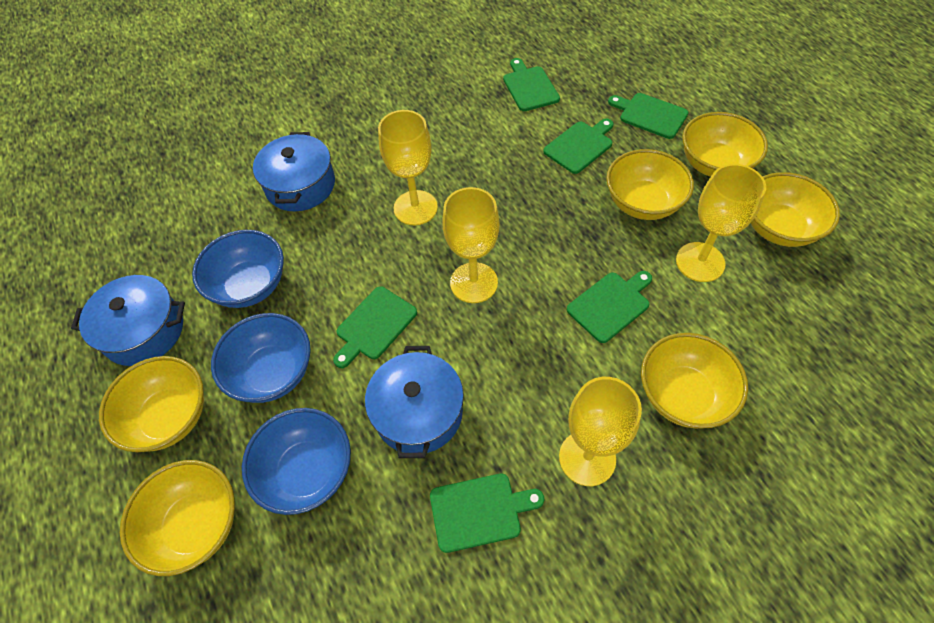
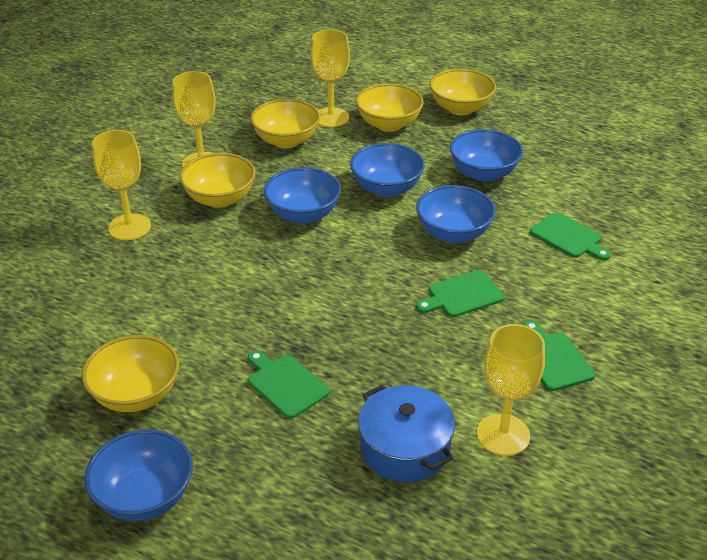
blue bowl: 3 -> 5
blue pot: 3 -> 1
green cutting board: 6 -> 4
yellow bowl: 6 -> 5

